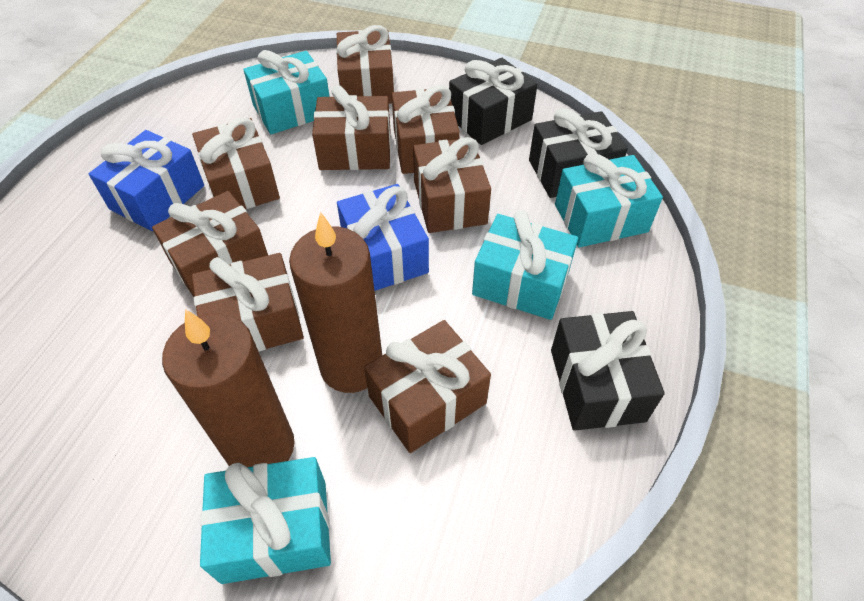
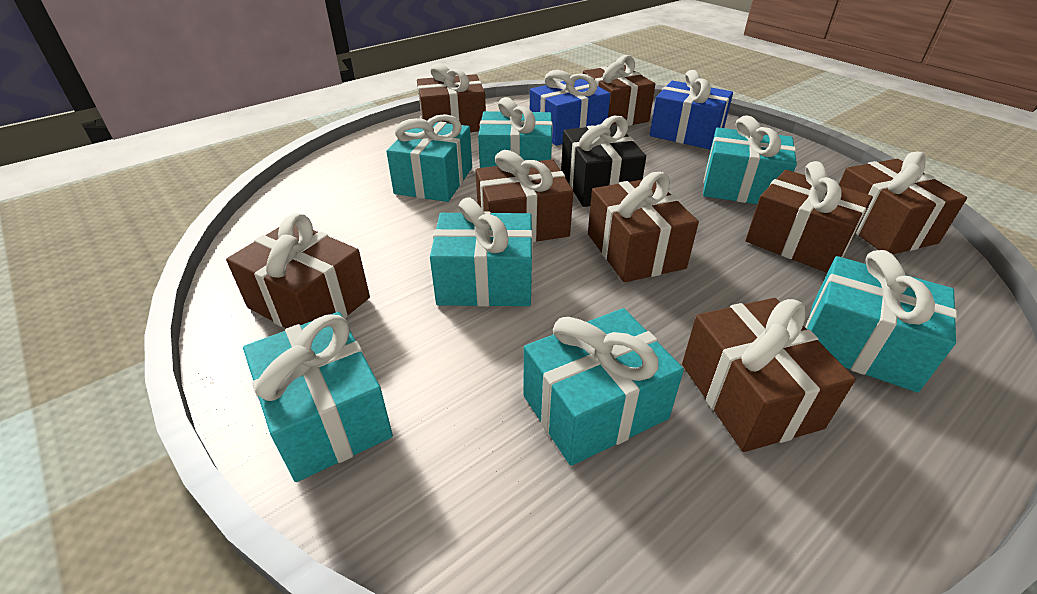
black gift: 3 -> 1
brown candle: 2 -> 0
turquoise gift: 4 -> 7

